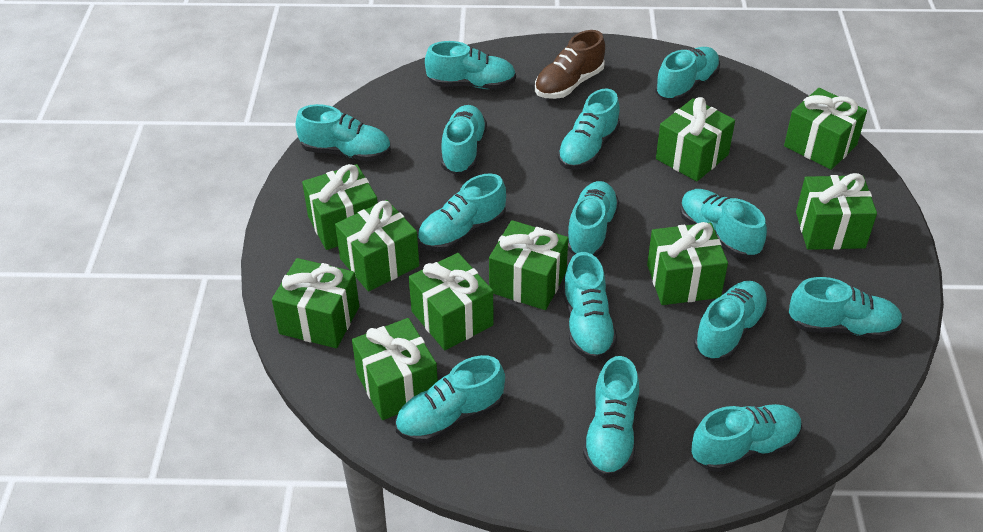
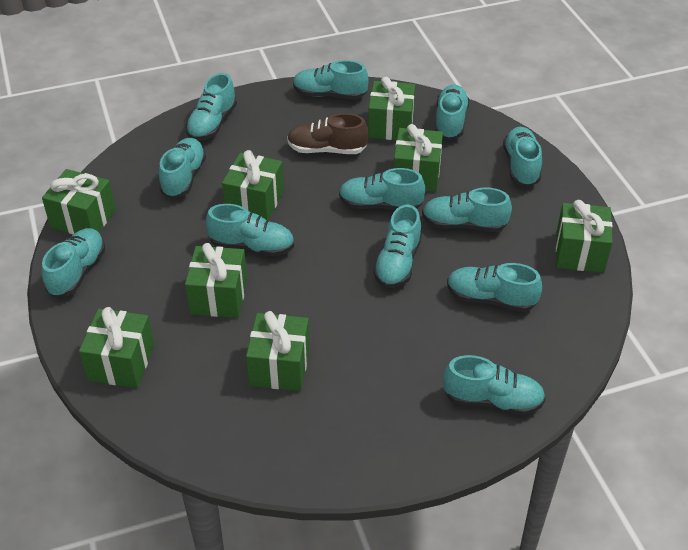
green gift: 10 -> 8
turquoise shoe: 14 -> 12

